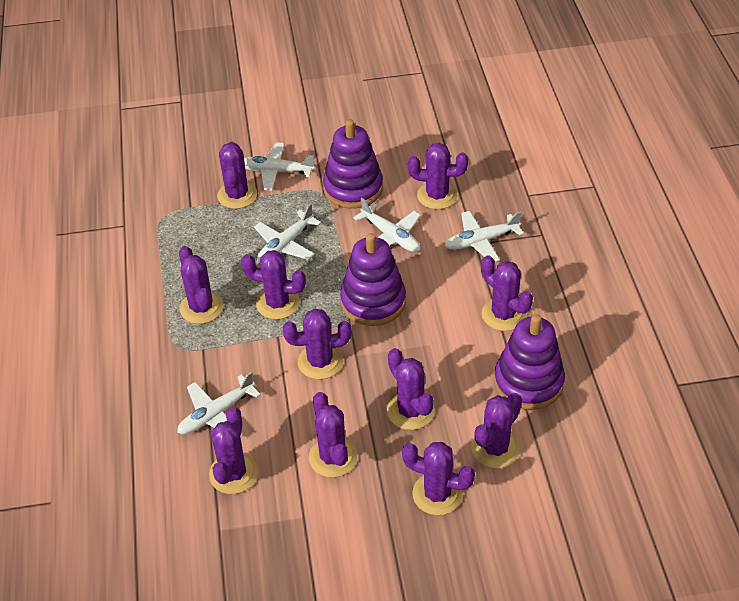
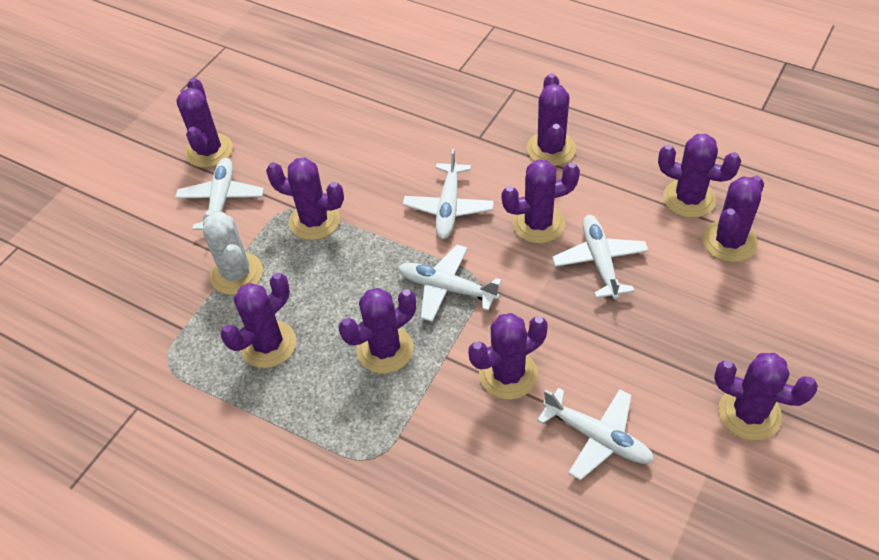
purple cactus: 11 -> 10
purple stacking toy: 3 -> 0
white cactus: 0 -> 1

